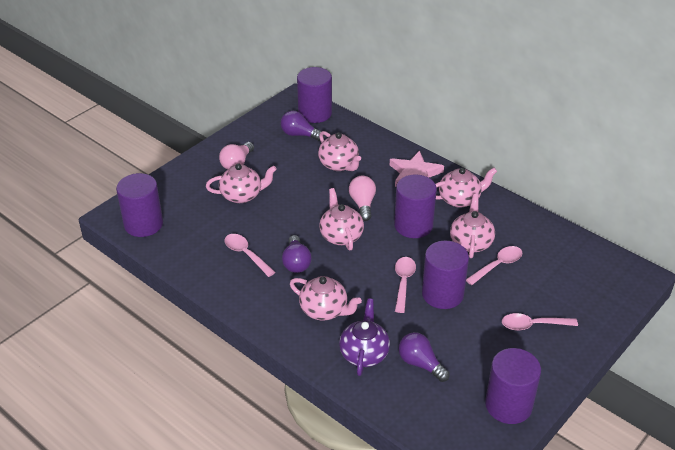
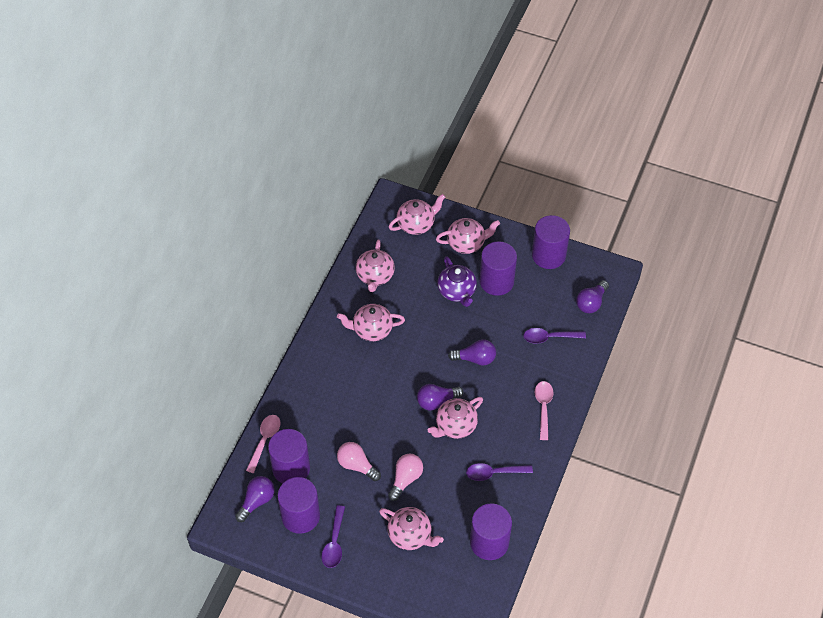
pink spoon: 4 -> 2
pink star: 1 -> 0
purple light bulb: 3 -> 4
purple spoon: 0 -> 3

